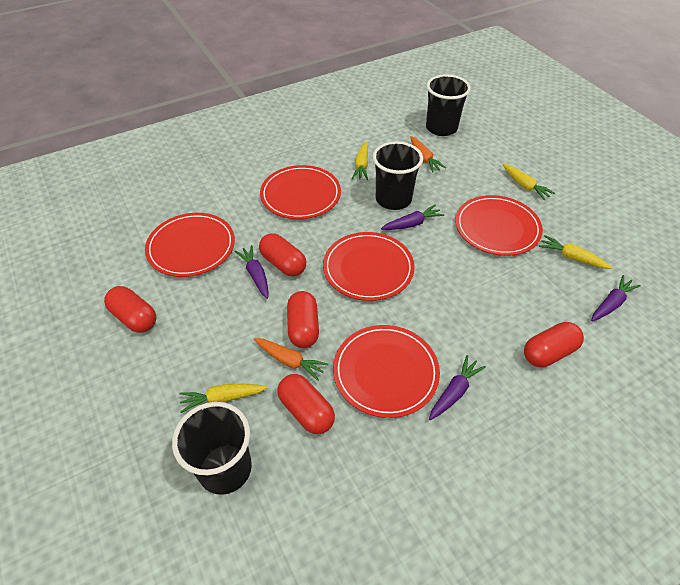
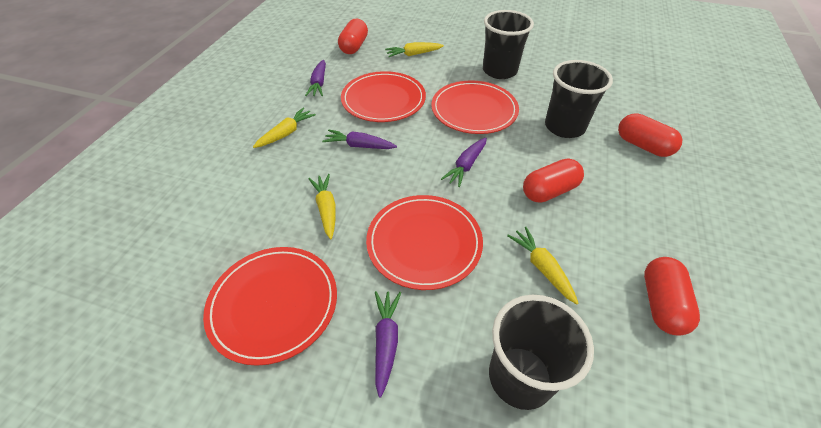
orange carrot: 2 -> 0
red capsule: 5 -> 4
red plate: 5 -> 4

